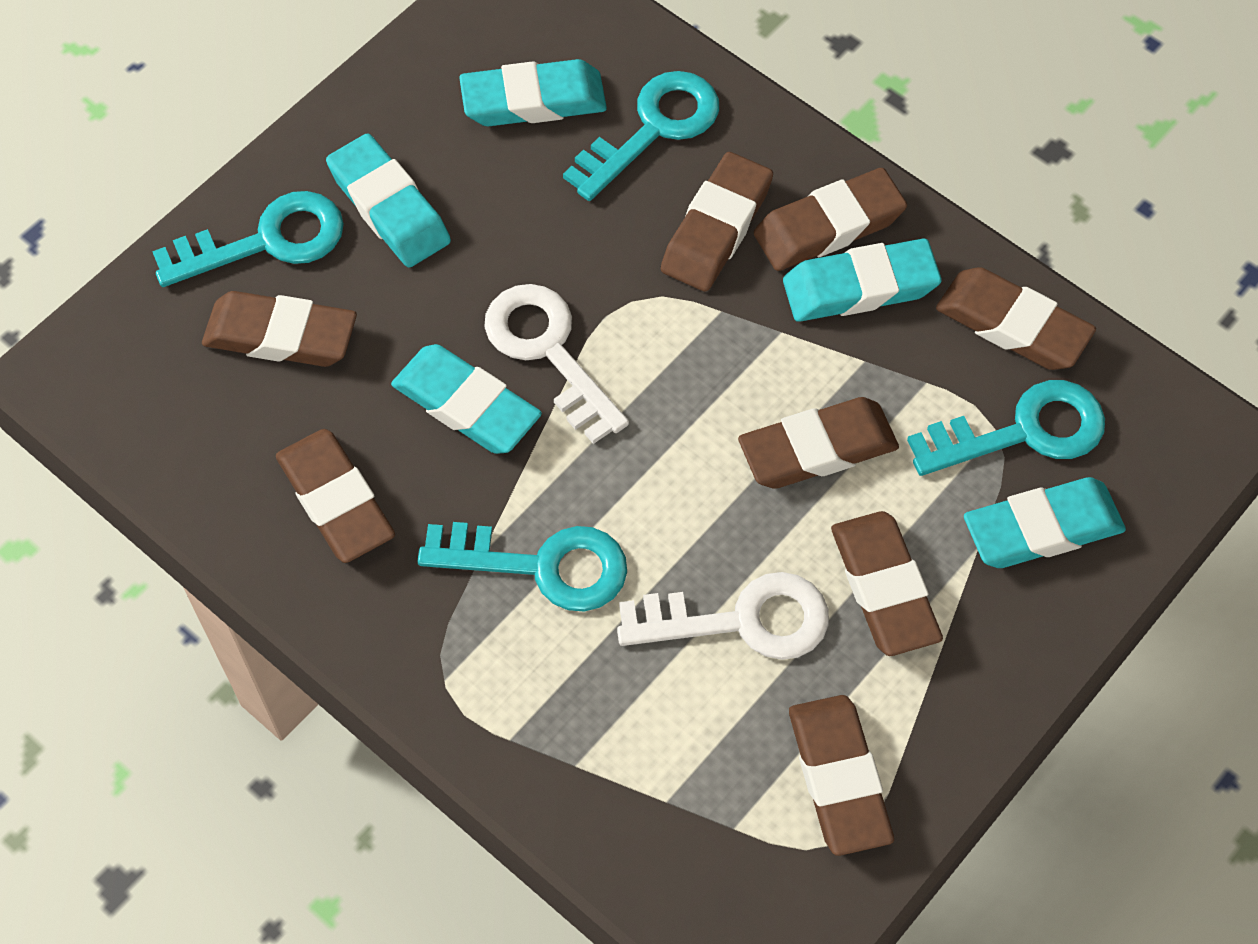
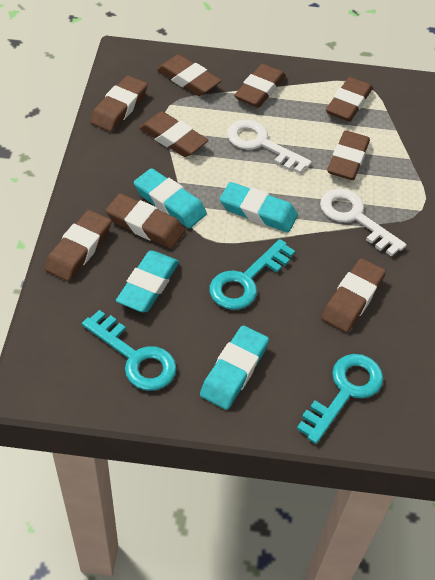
brown eraser: 8 -> 9
turquoise eraser: 5 -> 4
turquoise key: 4 -> 3

